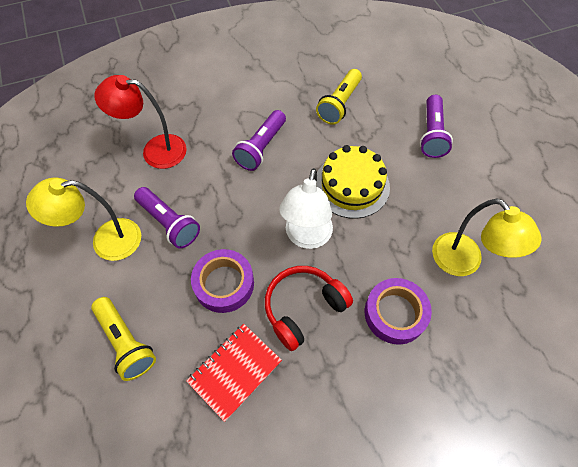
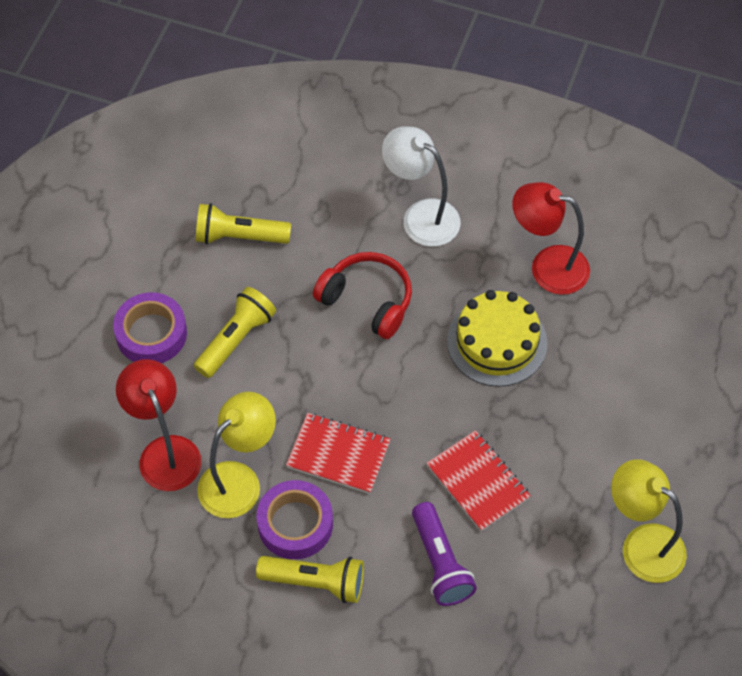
purple flashlight: 3 -> 1
red lamp: 1 -> 2
red notebook: 1 -> 2
yellow flashlight: 2 -> 3

